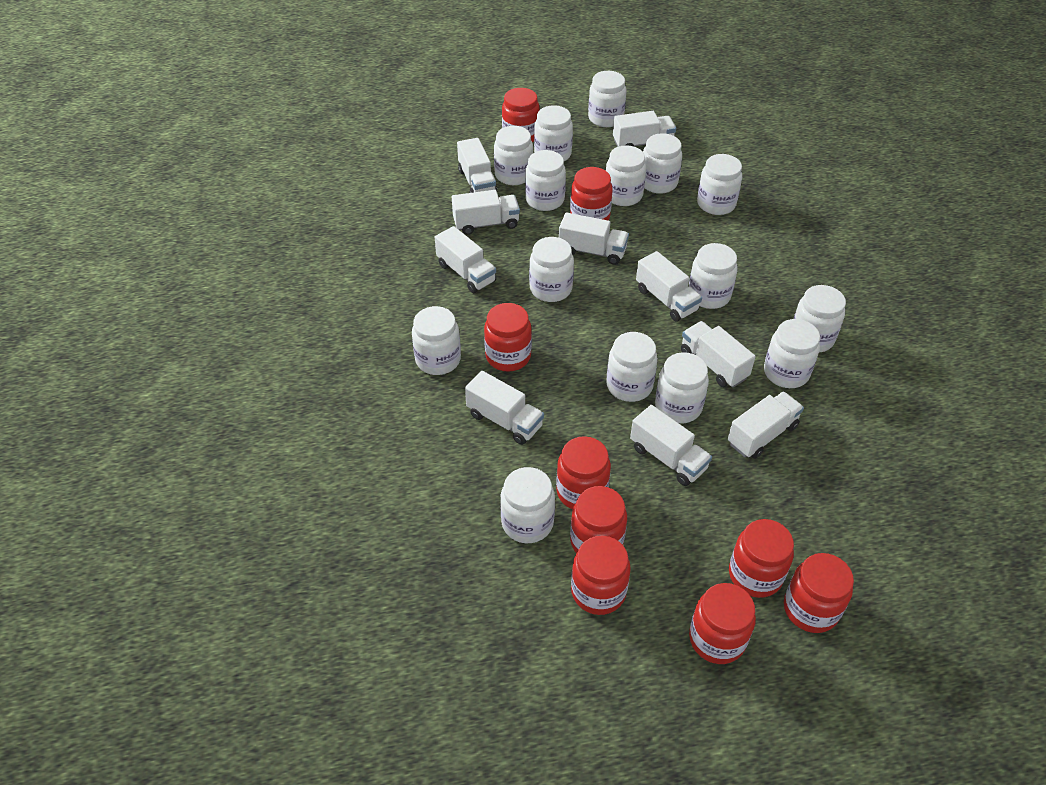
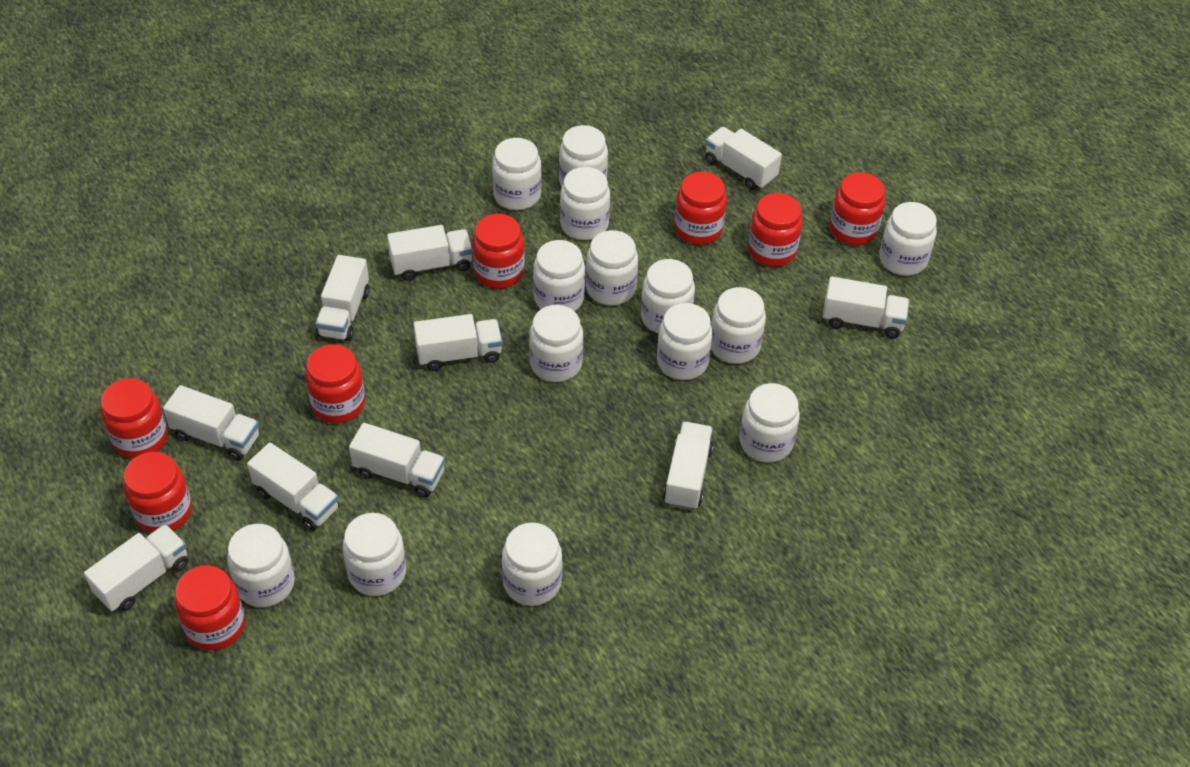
red jar: 9 -> 8
white jar: 15 -> 14

